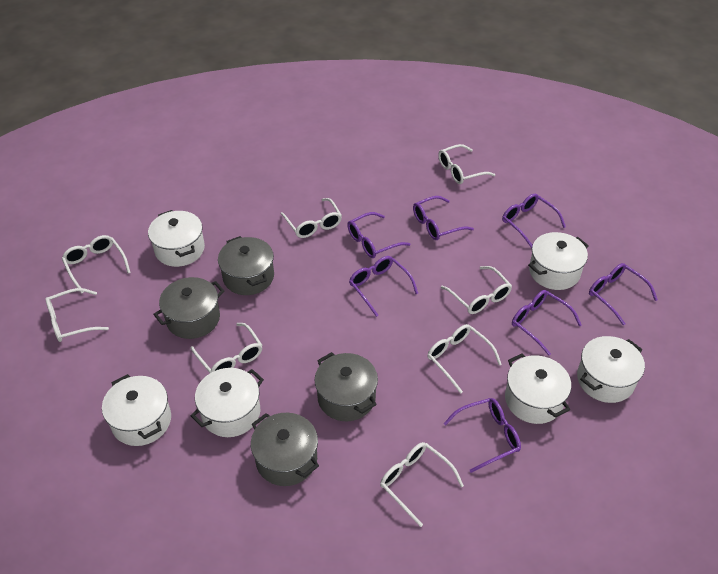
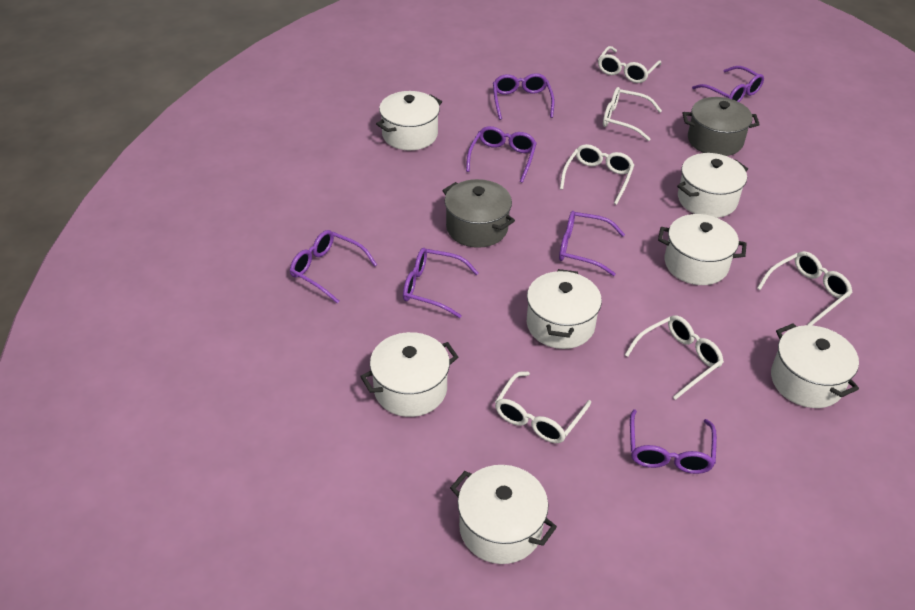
grey pot: 4 -> 2
white glasses: 8 -> 6
white pot: 6 -> 7

